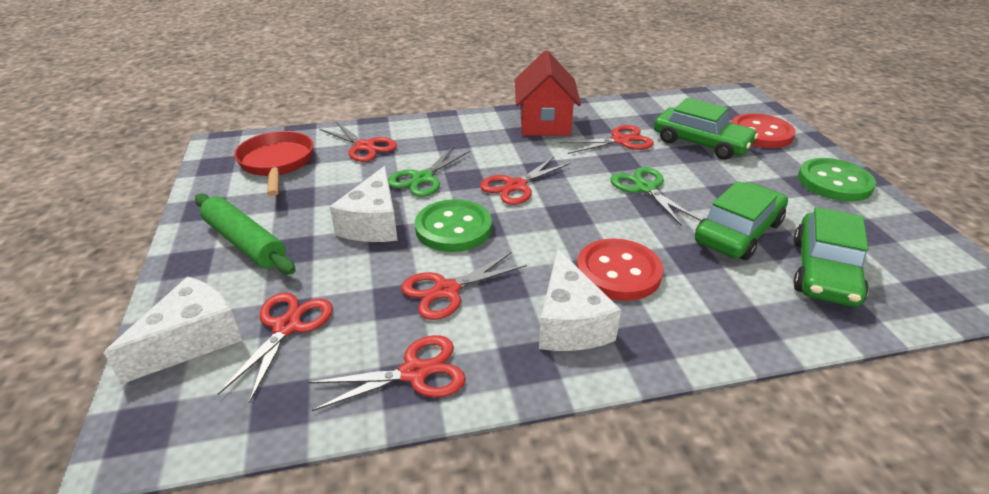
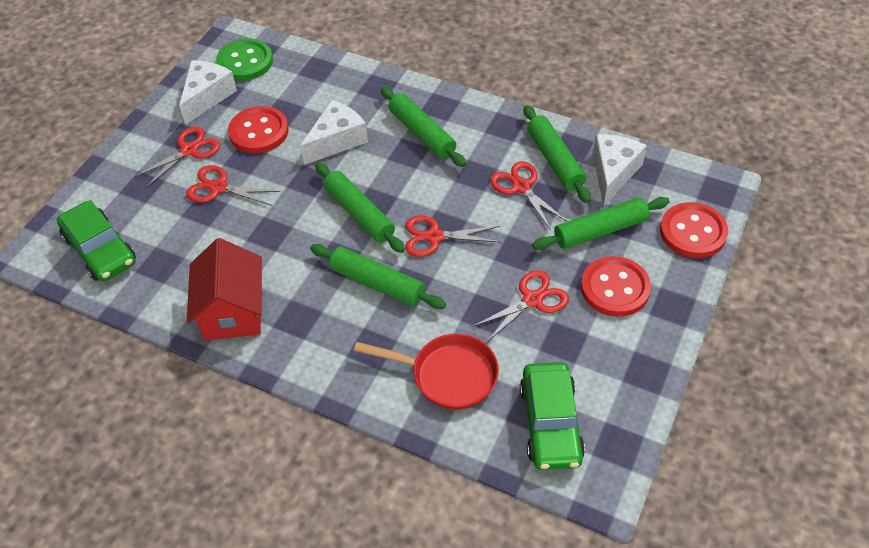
green button: 2 -> 1
green car: 3 -> 2
green rolling pin: 1 -> 5
green scissors: 2 -> 0
red button: 2 -> 3
red scissors: 6 -> 5

